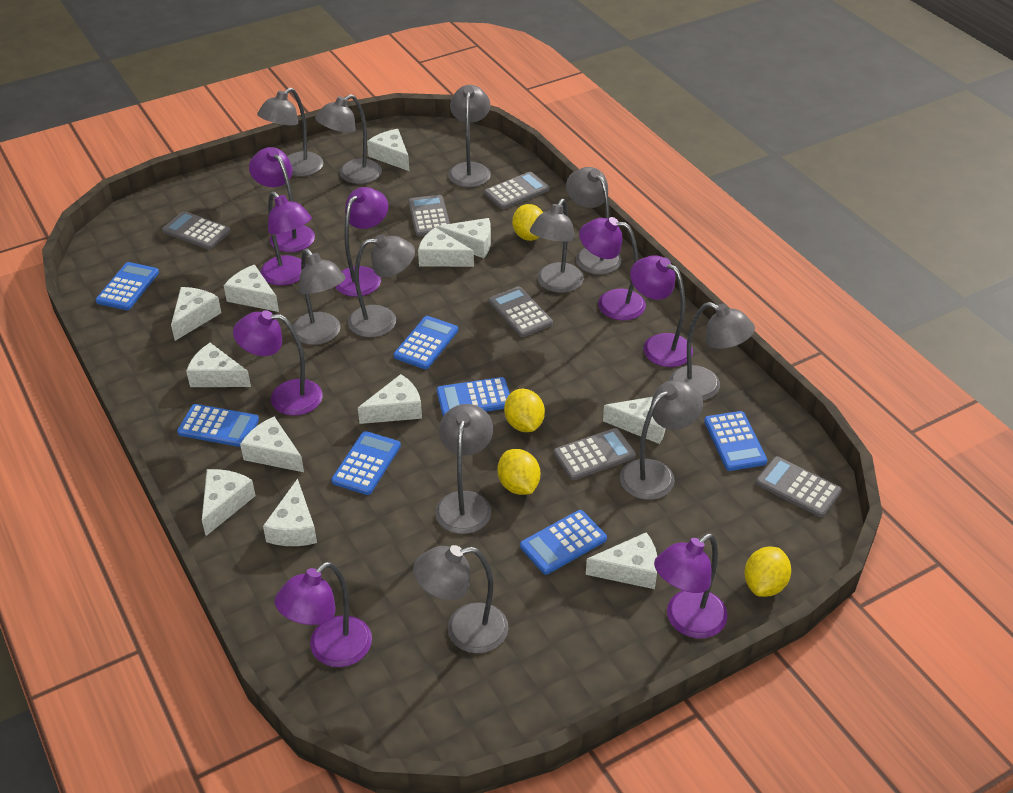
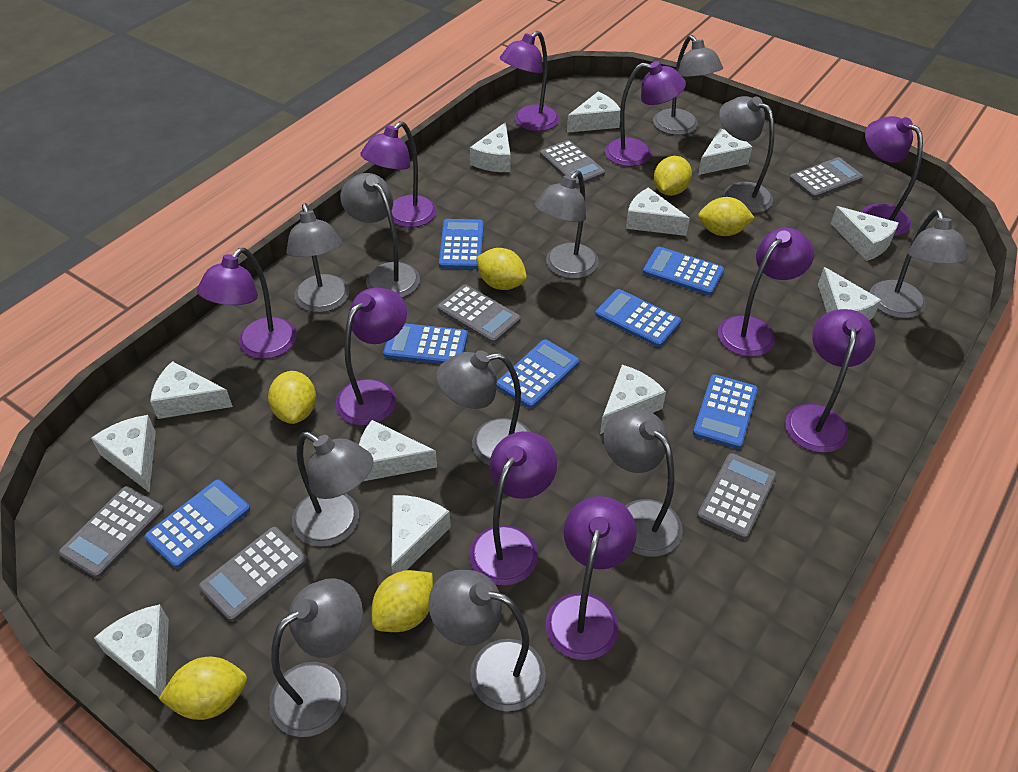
purple lamp: 8 -> 10
yellow lemon: 4 -> 6

